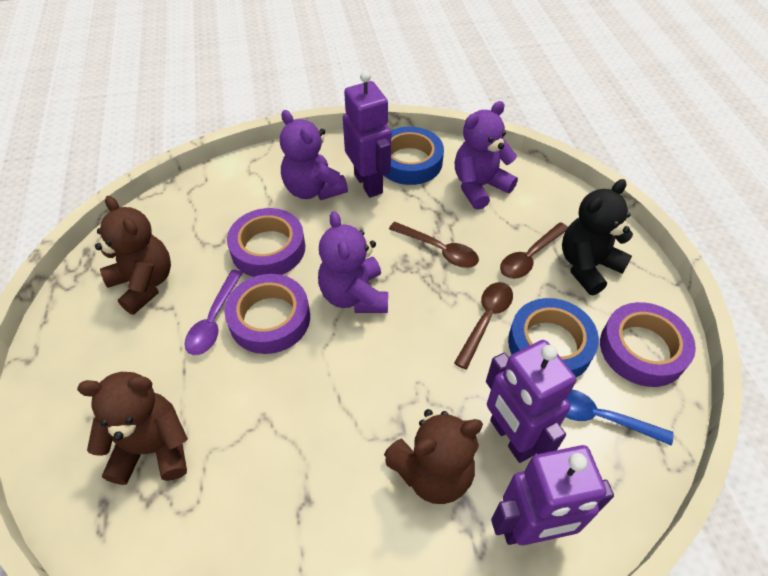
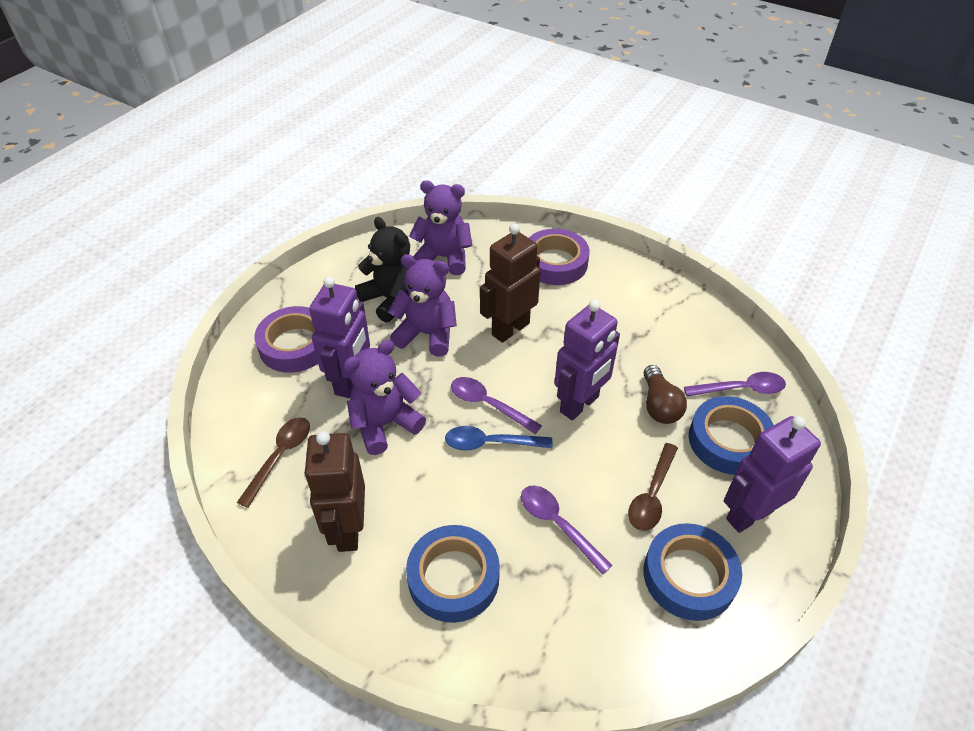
blue tape: 2 -> 3
brown light bulb: 0 -> 1
brown robot: 0 -> 2
brown spoon: 3 -> 2
brown teddy bear: 3 -> 0
purple spoon: 1 -> 3
purple tape: 3 -> 2

